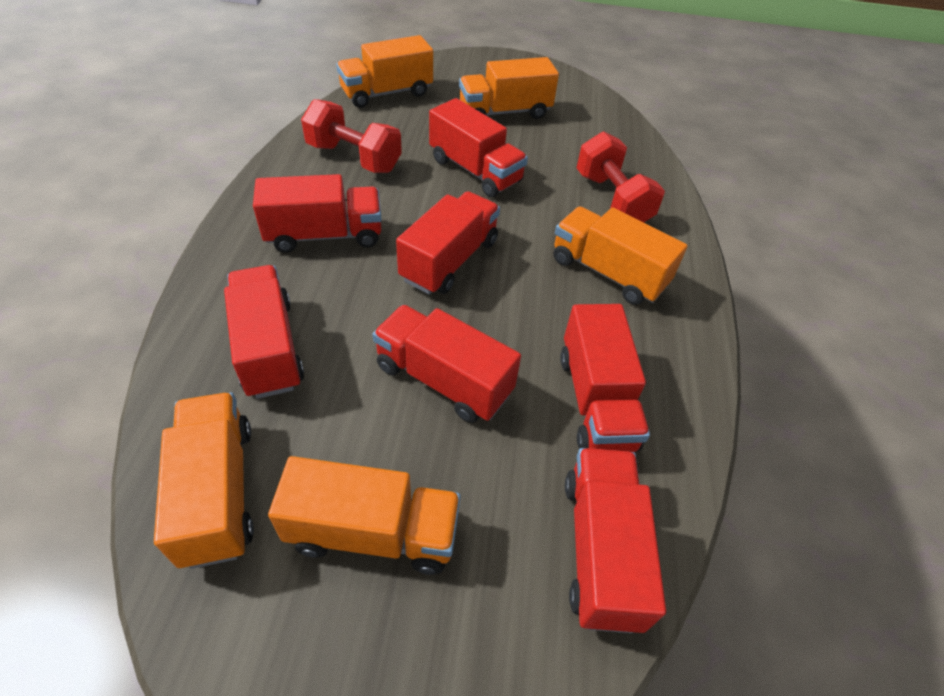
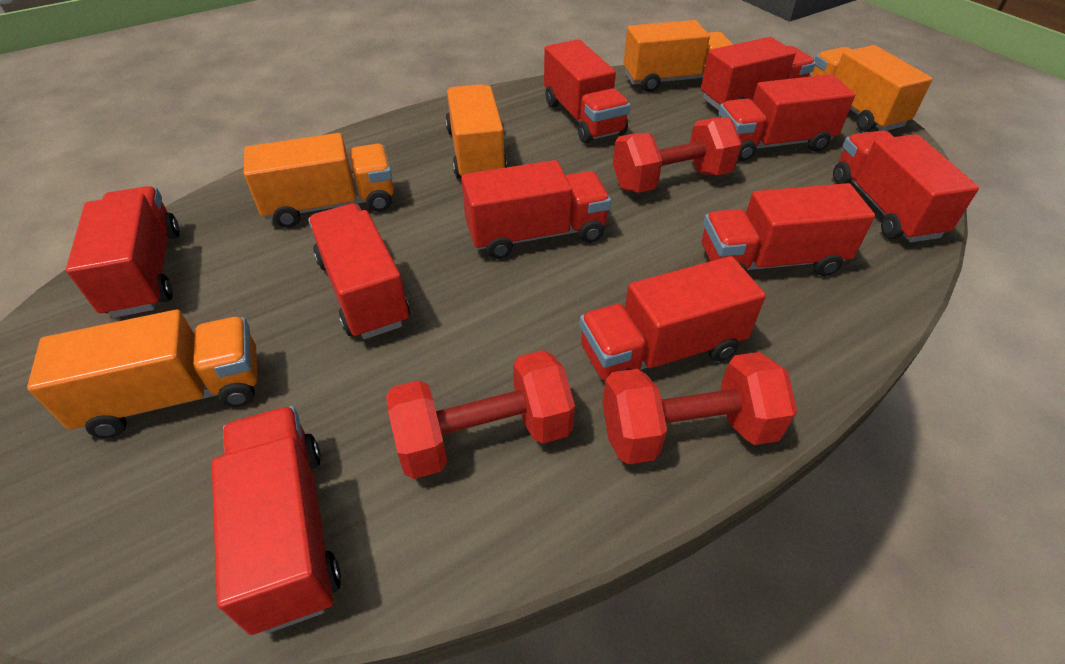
red dumbbell: 2 -> 3
red truck: 7 -> 10

